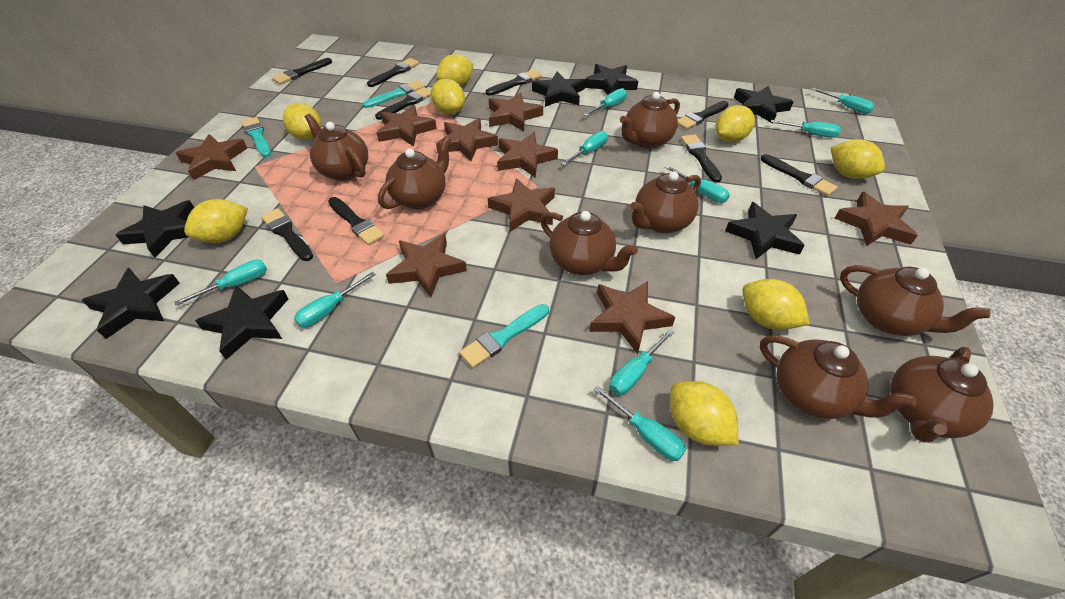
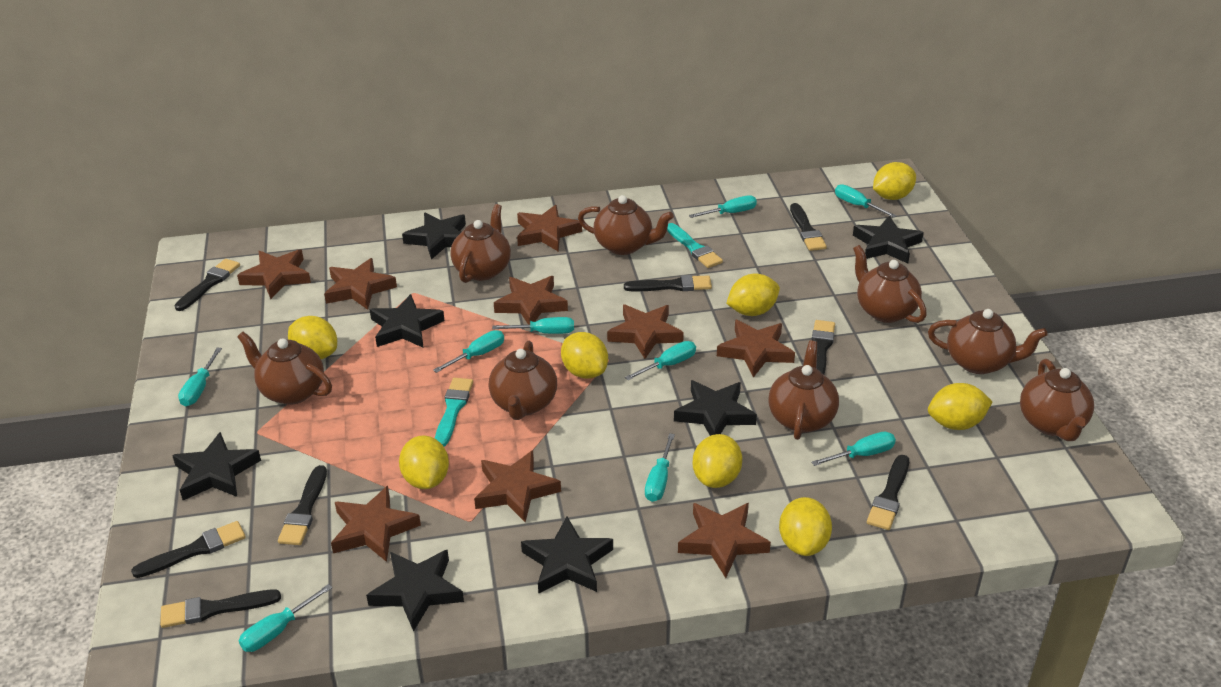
black brush: 9 -> 8
turquoise brush: 3 -> 2

